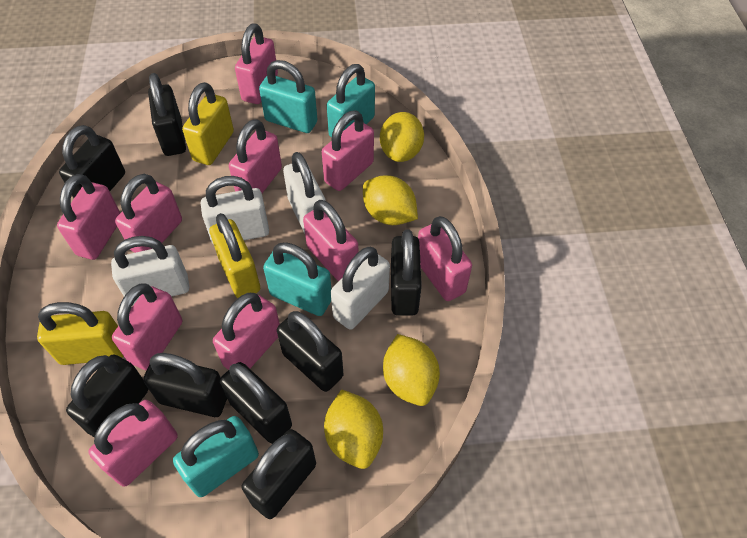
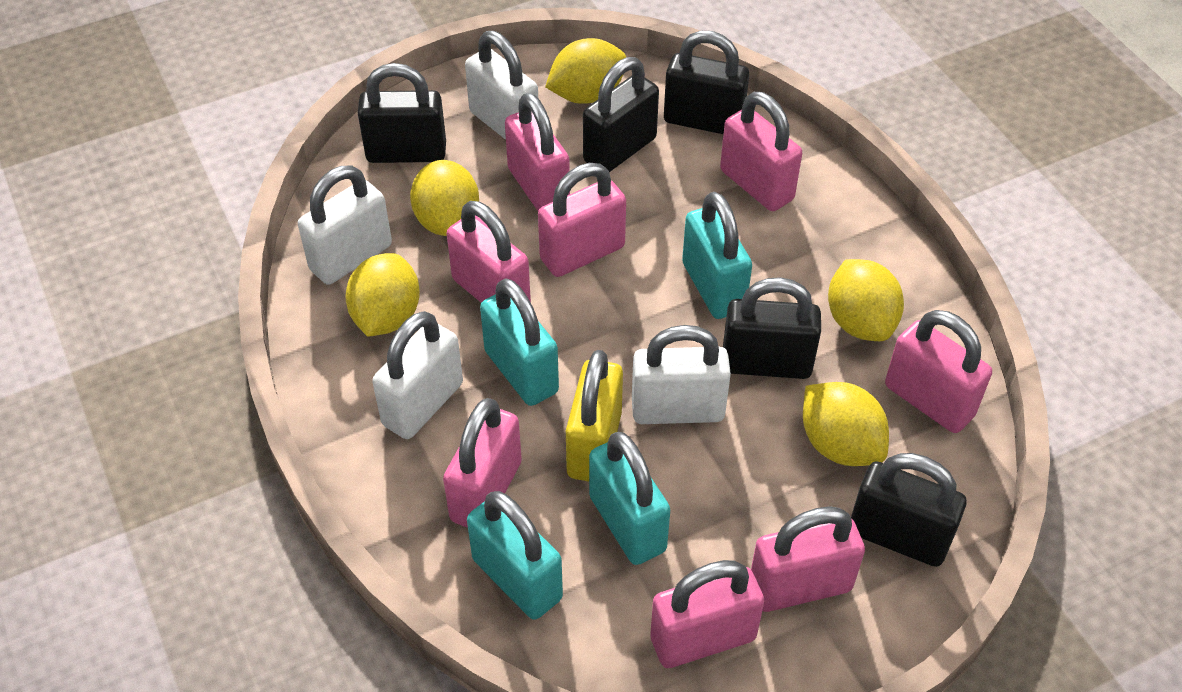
black padlock: 8 -> 5
pink padlock: 10 -> 8
yellow lemon: 4 -> 5
yellow padlock: 3 -> 1

